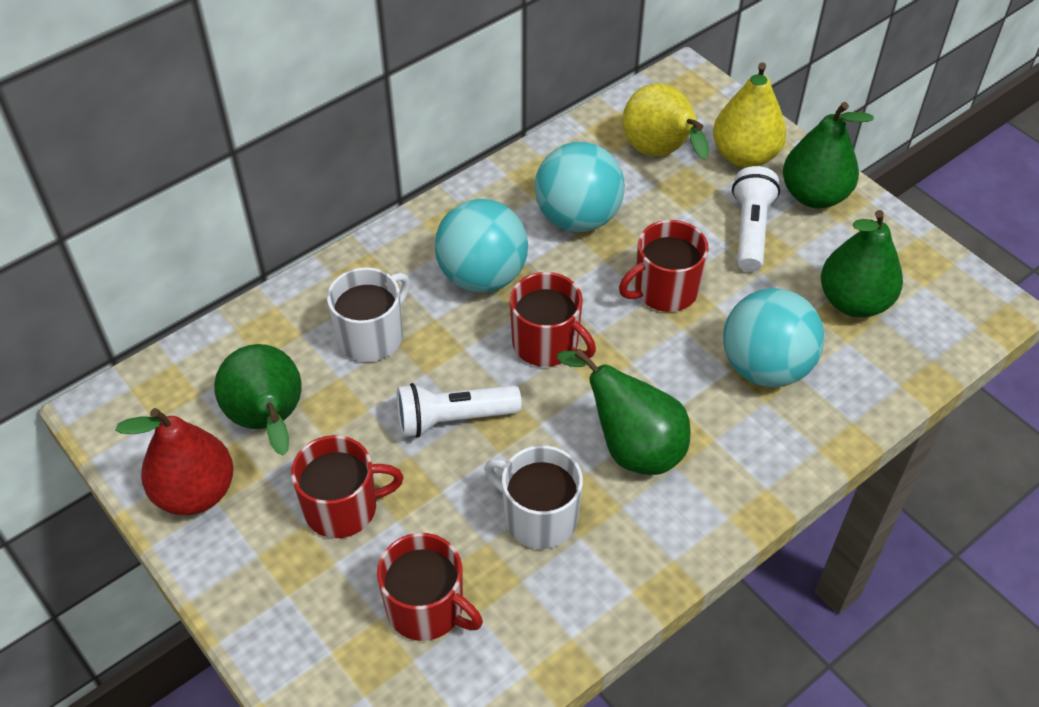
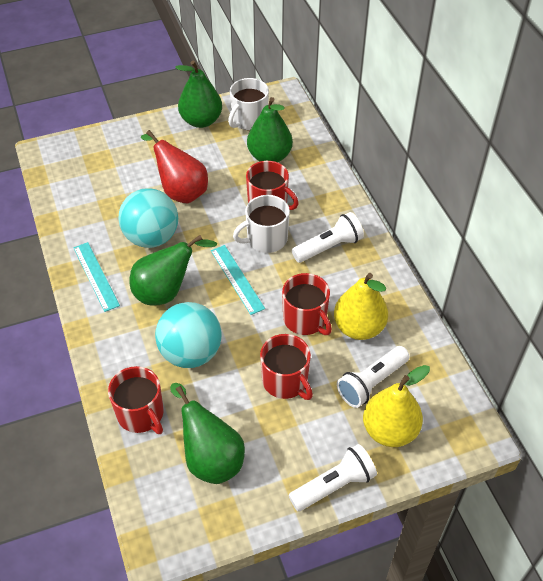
turquoise ball: 3 -> 2
turquoise ruler: 0 -> 2
white flashlight: 2 -> 3

